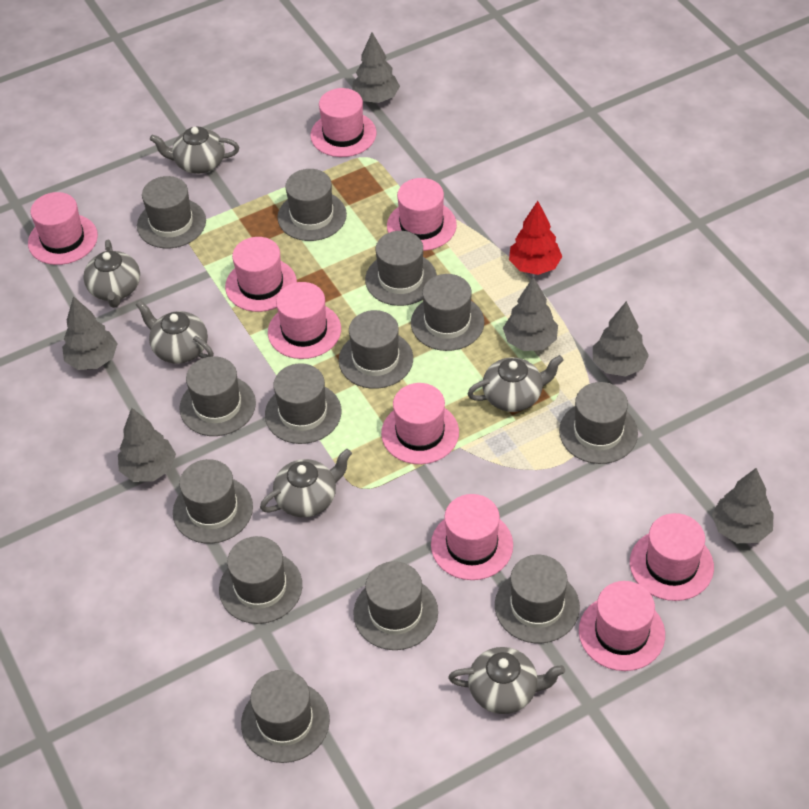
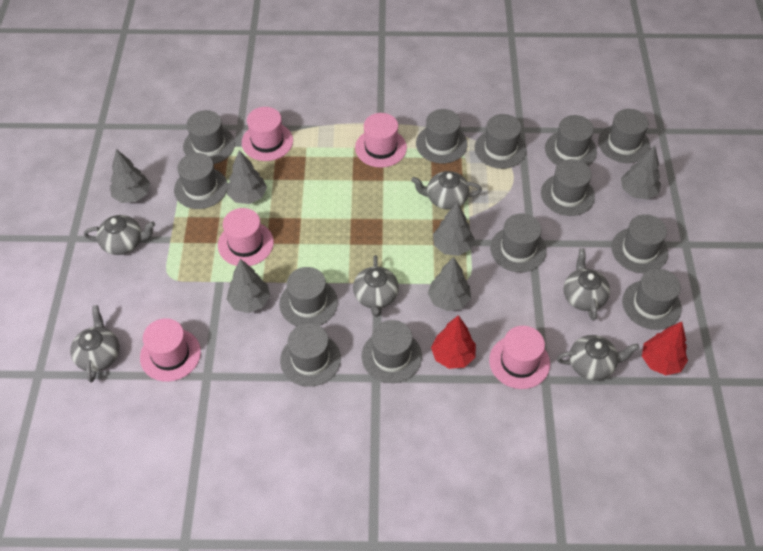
pink hat: 9 -> 5
red tree: 1 -> 2

